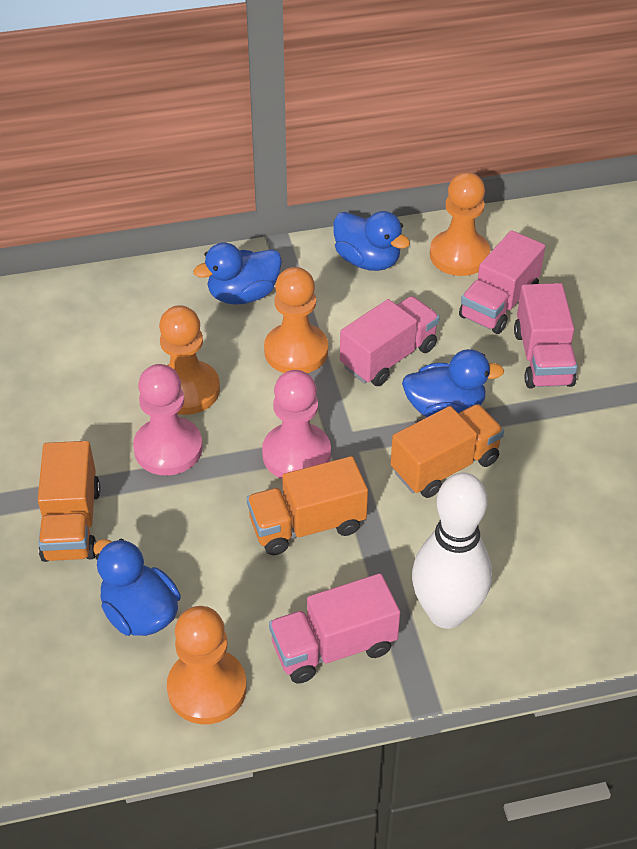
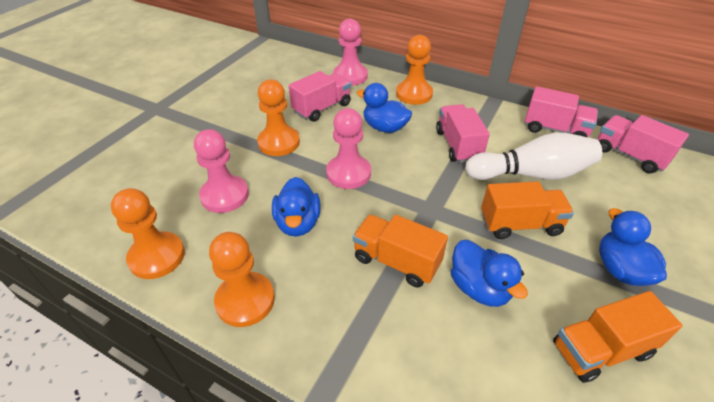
pink pawn: 2 -> 3

